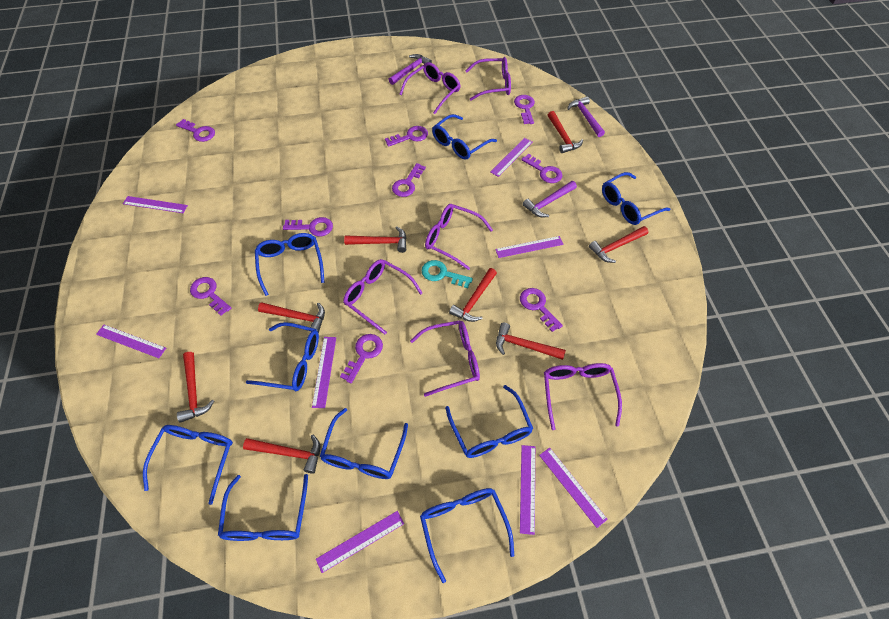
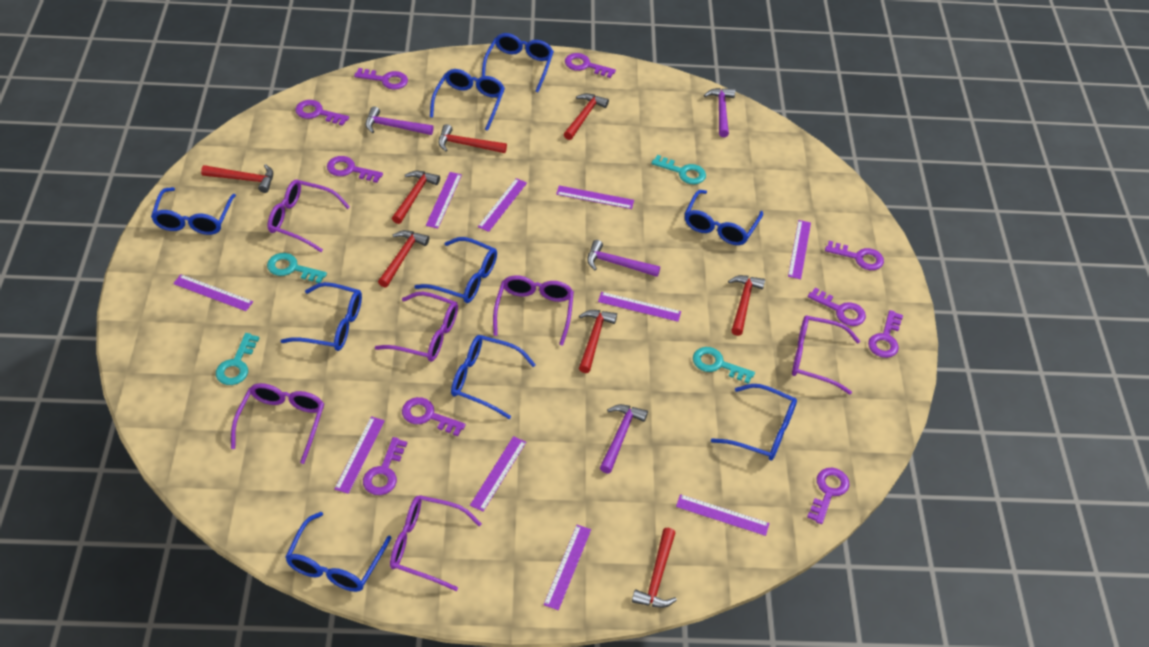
purple hammer: 3 -> 4
purple key: 9 -> 10
purple ruler: 8 -> 10
turquoise key: 1 -> 4

